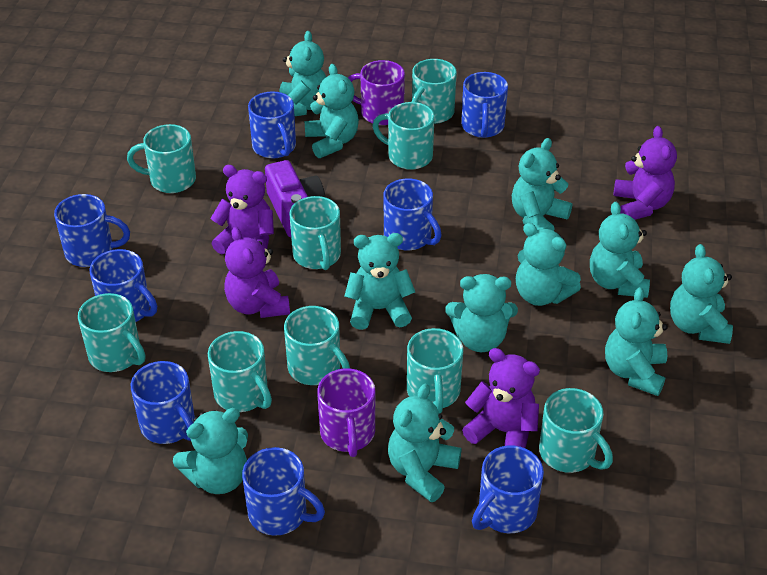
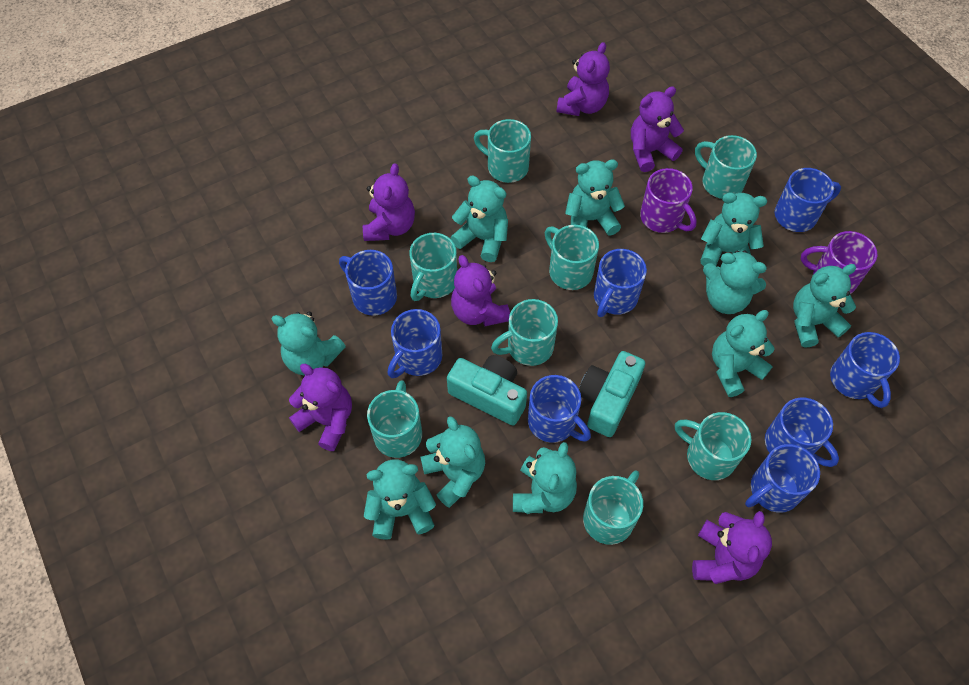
purple camera: 1 -> 0
purple teddy bear: 4 -> 6
turquoise camera: 0 -> 2
turquoise mug: 9 -> 8
turquoise teddy bear: 11 -> 10

